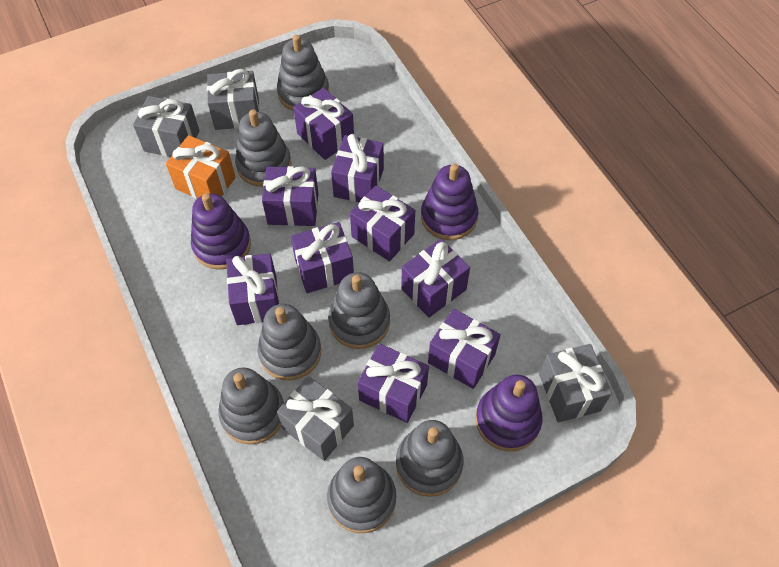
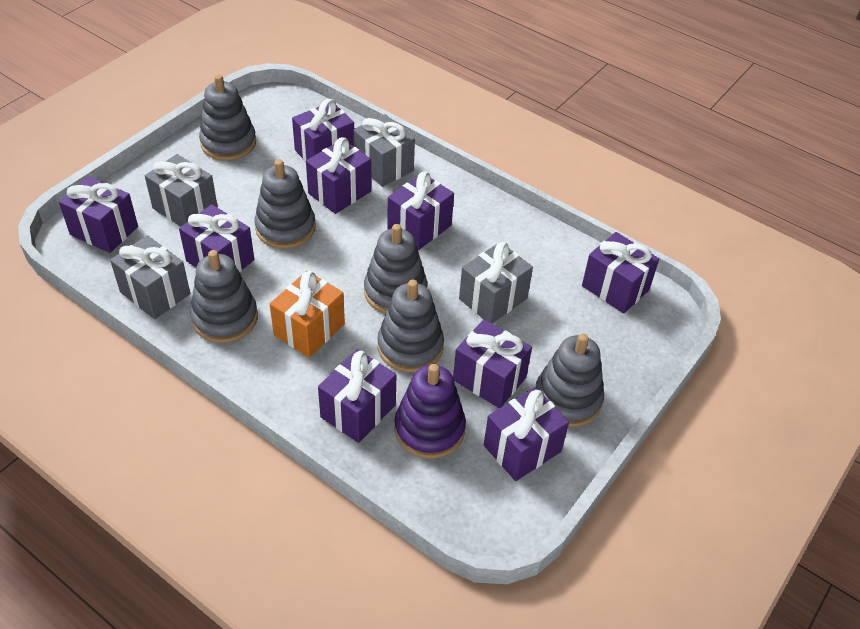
grey stacking toy: 7 -> 6
purple stacking toy: 3 -> 1

